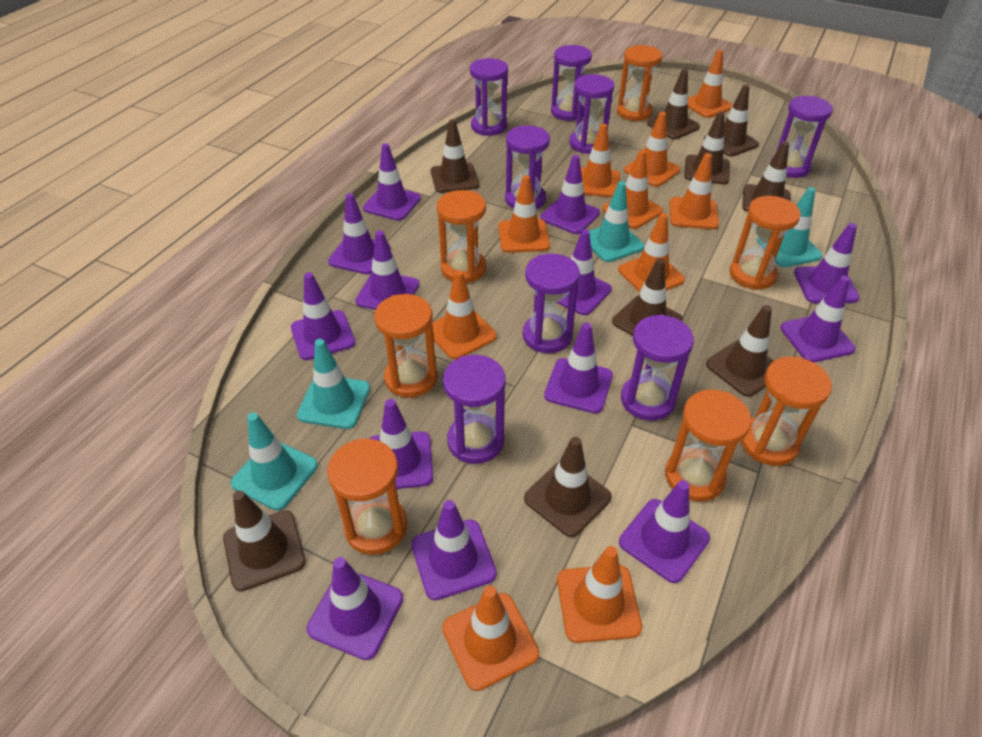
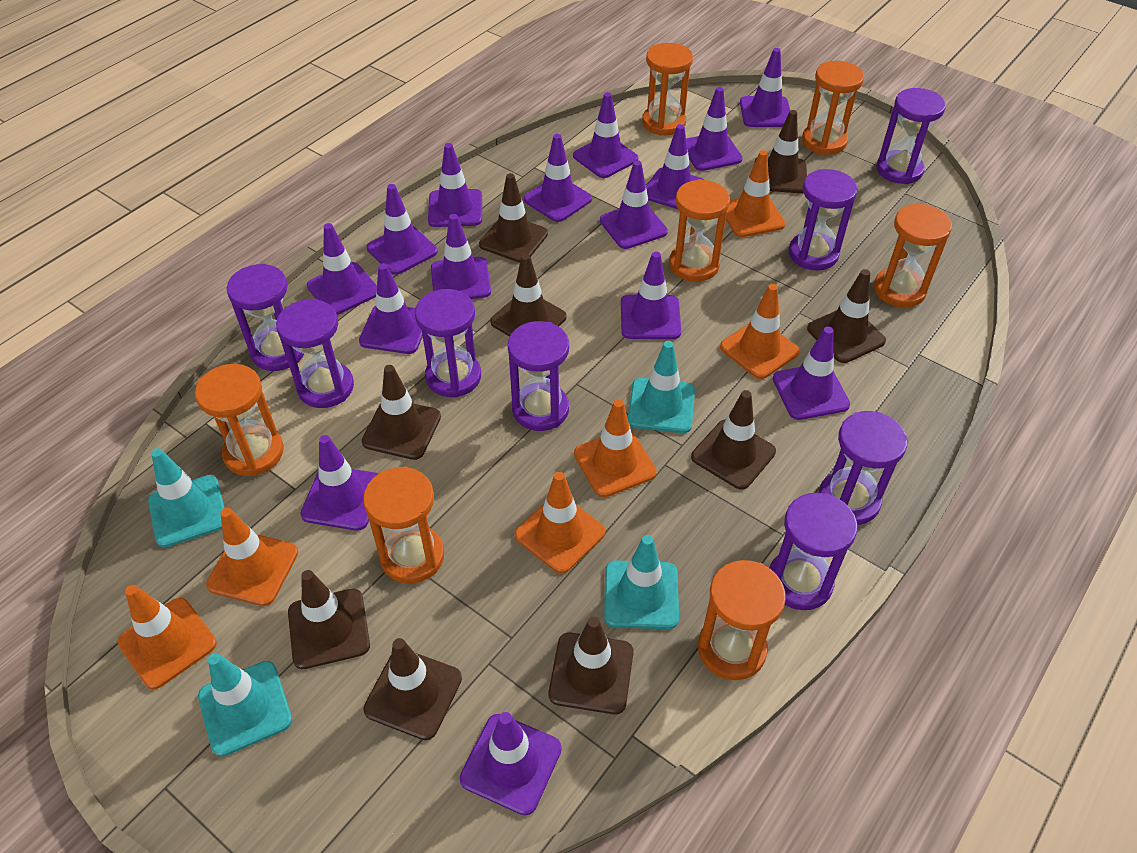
orange traffic cone: 10 -> 6
purple traffic cone: 13 -> 15

